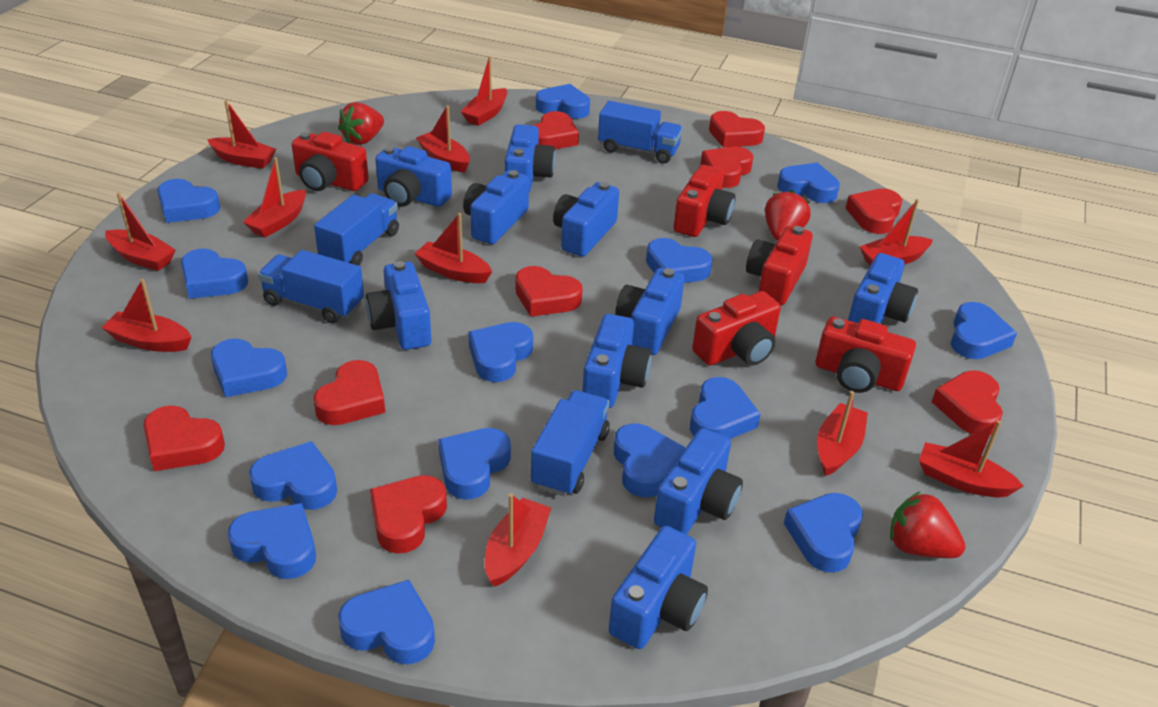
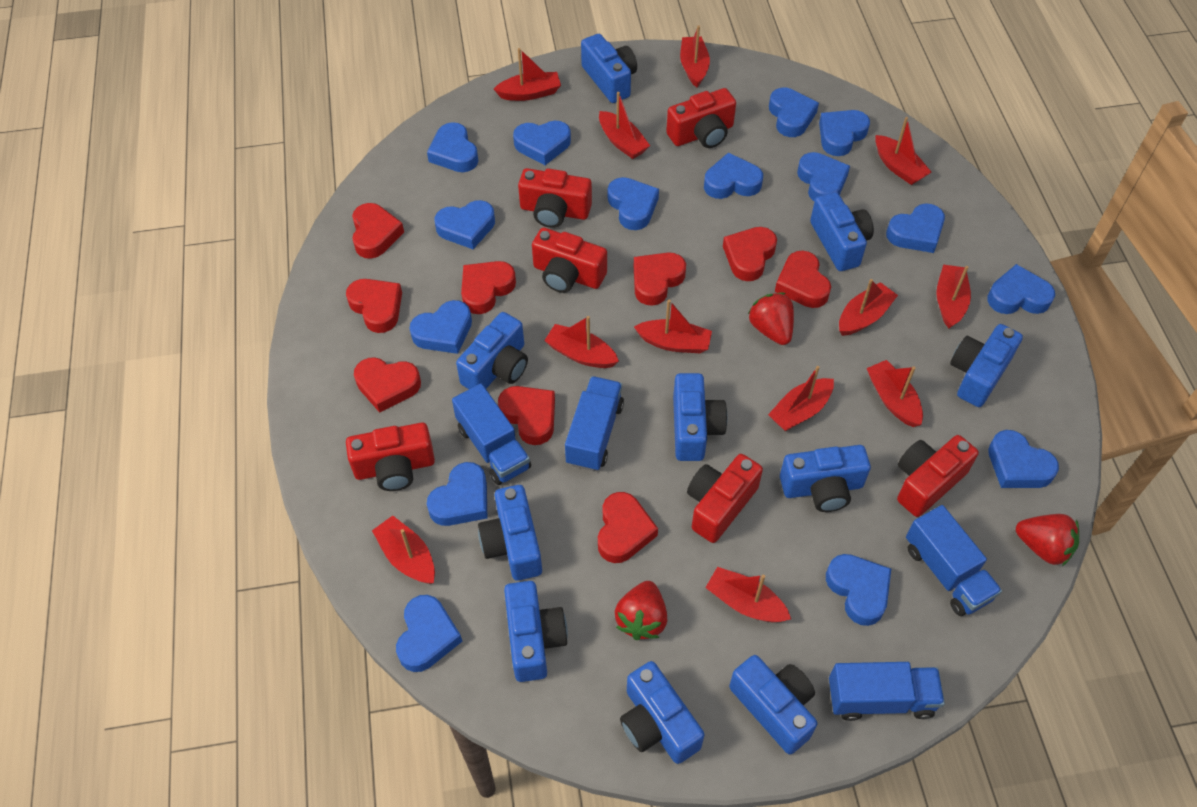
red boat: 11 -> 12
red camera: 5 -> 6

